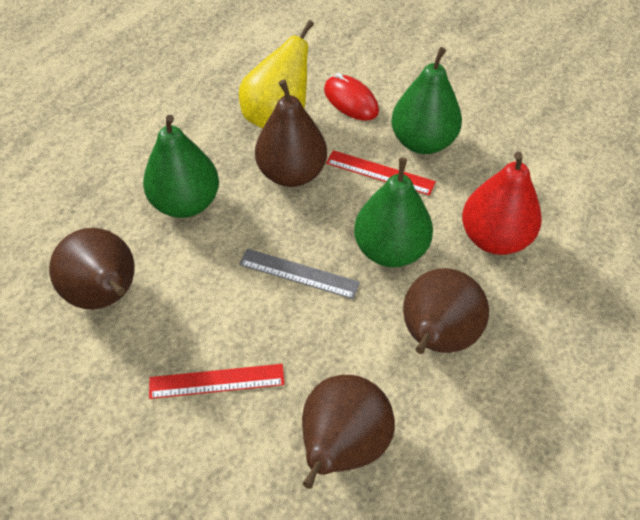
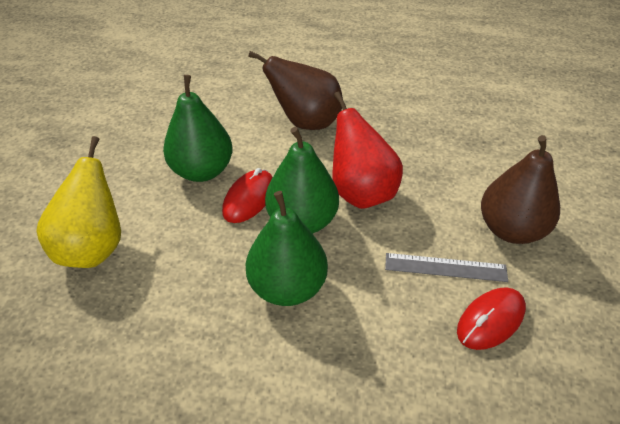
brown pear: 4 -> 2
red mouse: 1 -> 2
red ruler: 2 -> 0

